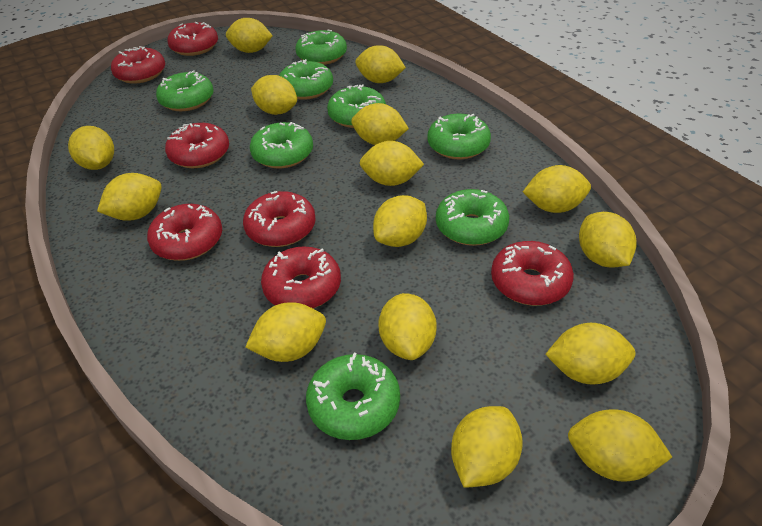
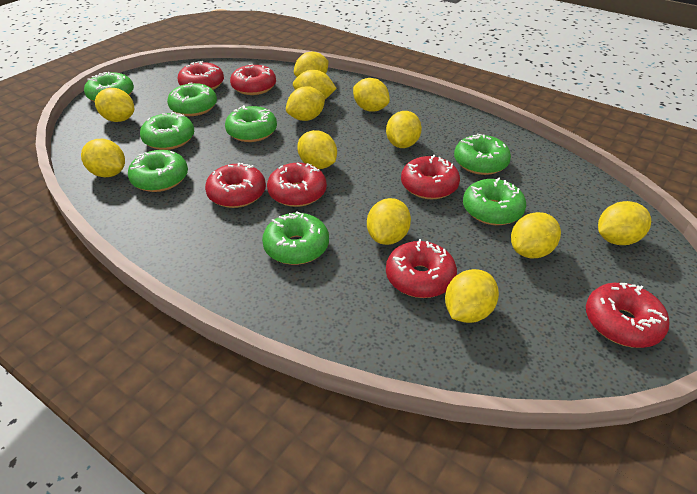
yellow lemon: 15 -> 12

